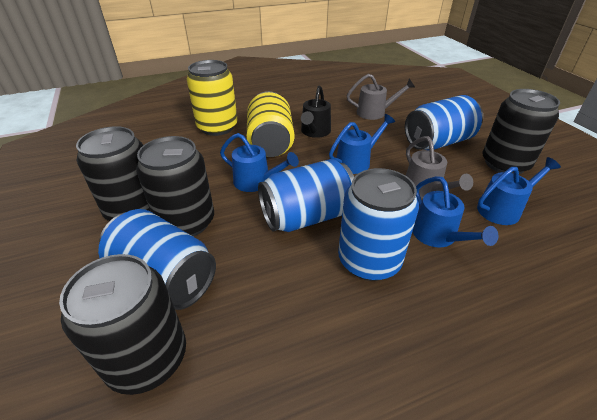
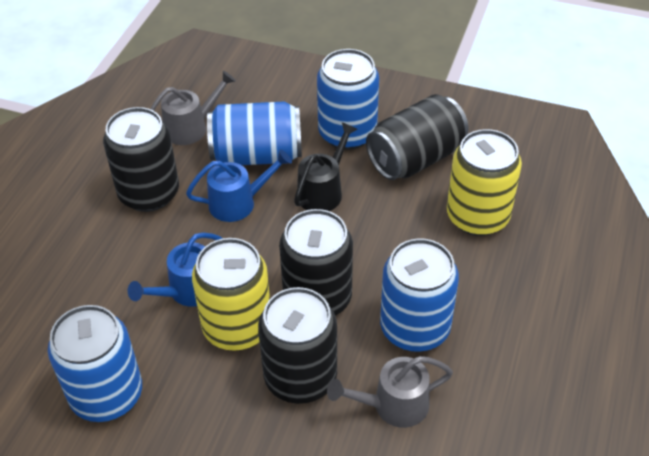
blue watering can: 4 -> 2

